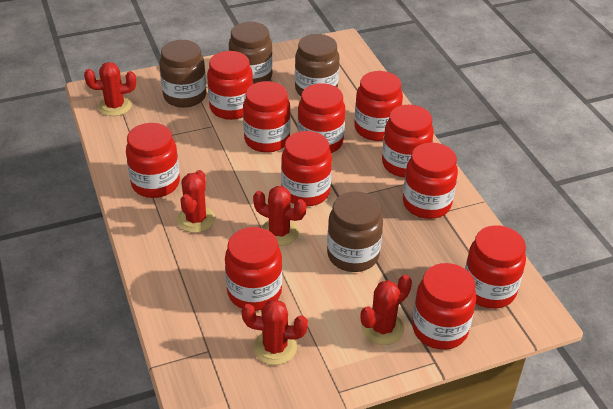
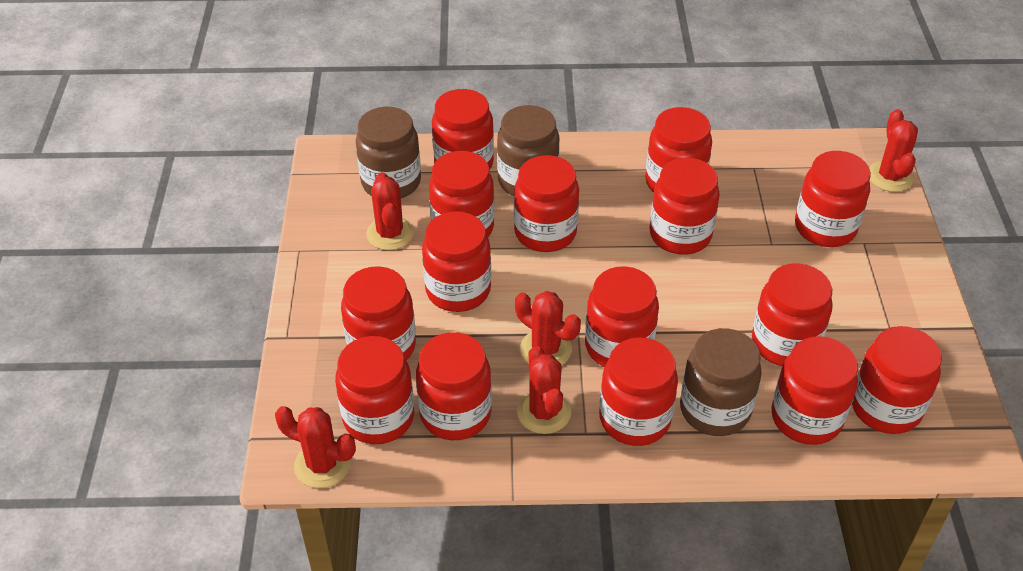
brown jar: 4 -> 3
red jar: 11 -> 15

